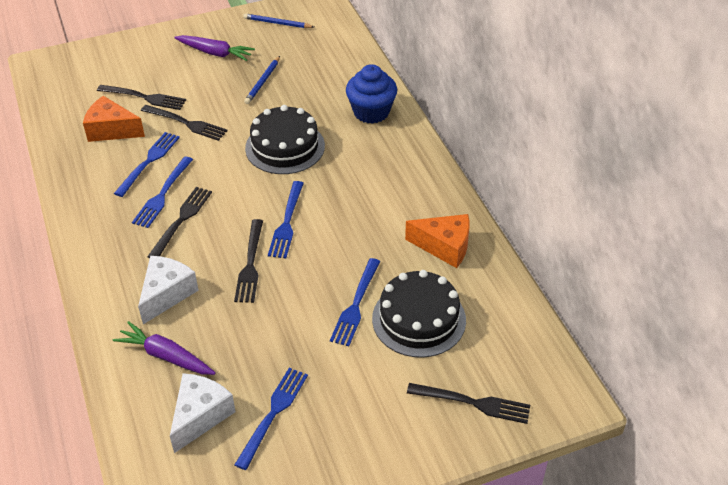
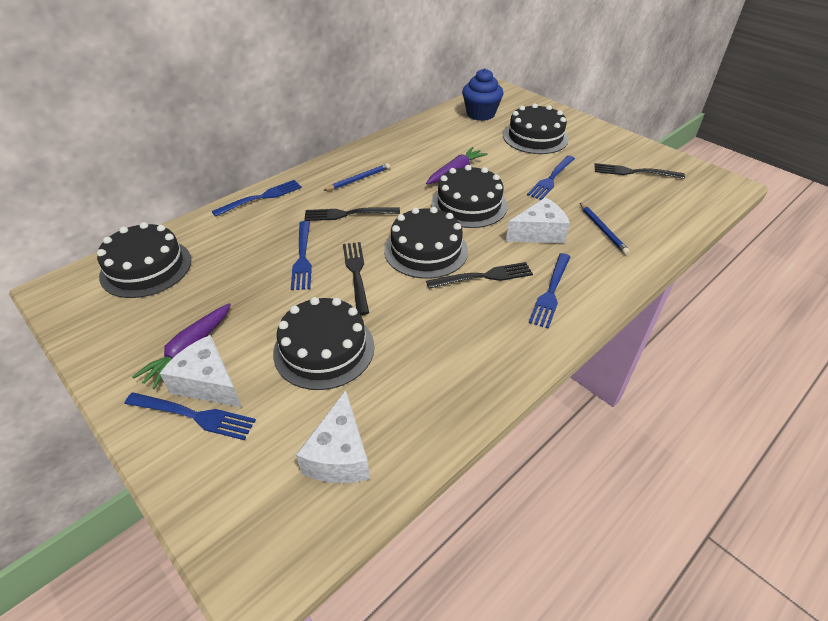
black cake: 2 -> 5
black fork: 5 -> 4
orange cheese: 2 -> 0
white cheese: 2 -> 3

